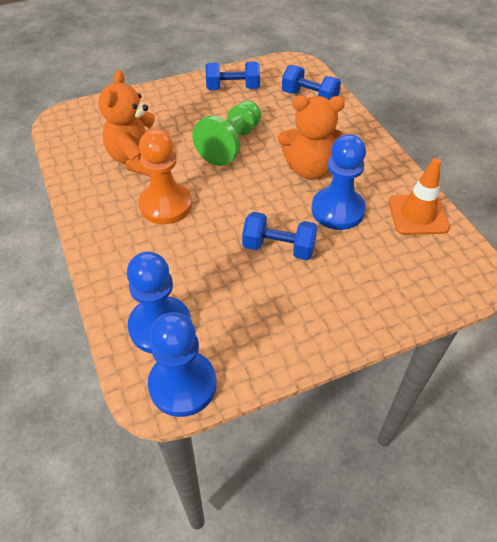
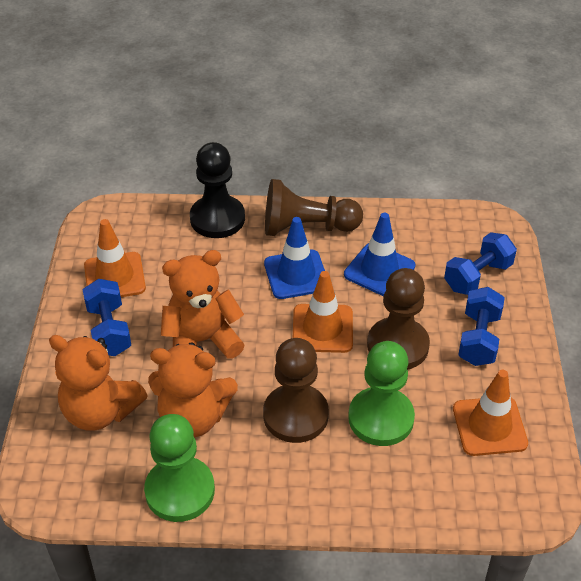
black pawn: 0 -> 1
blue pawn: 3 -> 0
blue traffic cone: 0 -> 2
brown pawn: 0 -> 3
green pawn: 1 -> 2
orange pawn: 1 -> 0
orange teddy bear: 2 -> 3
orange traffic cone: 1 -> 3

